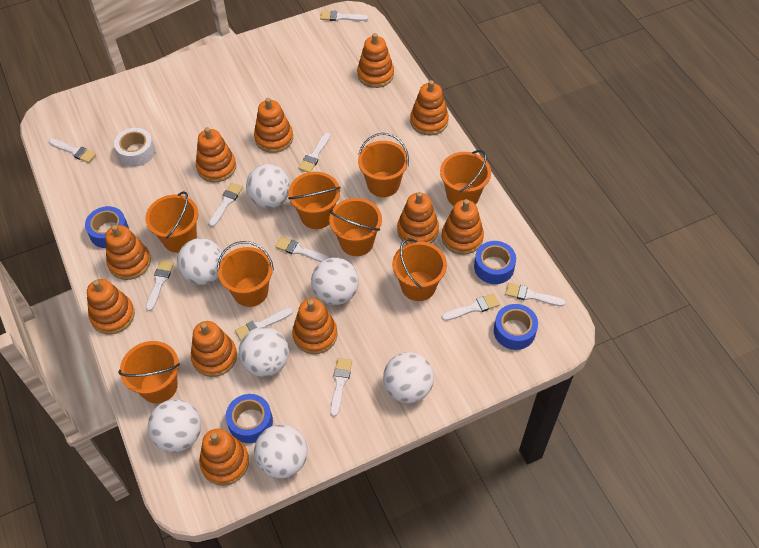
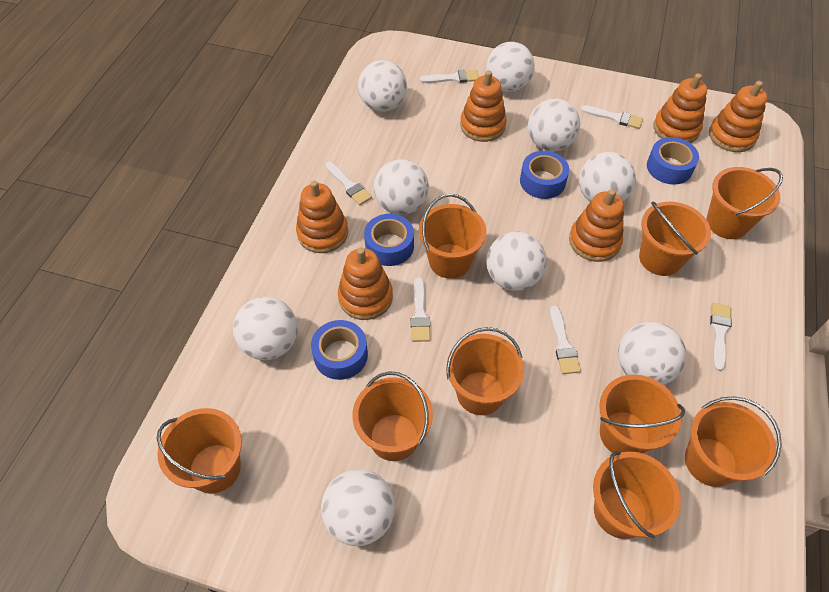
orange bucket: 8 -> 9
orange stacking toy: 11 -> 6
white ball: 7 -> 9
white brush: 10 -> 6
white tape: 1 -> 0

